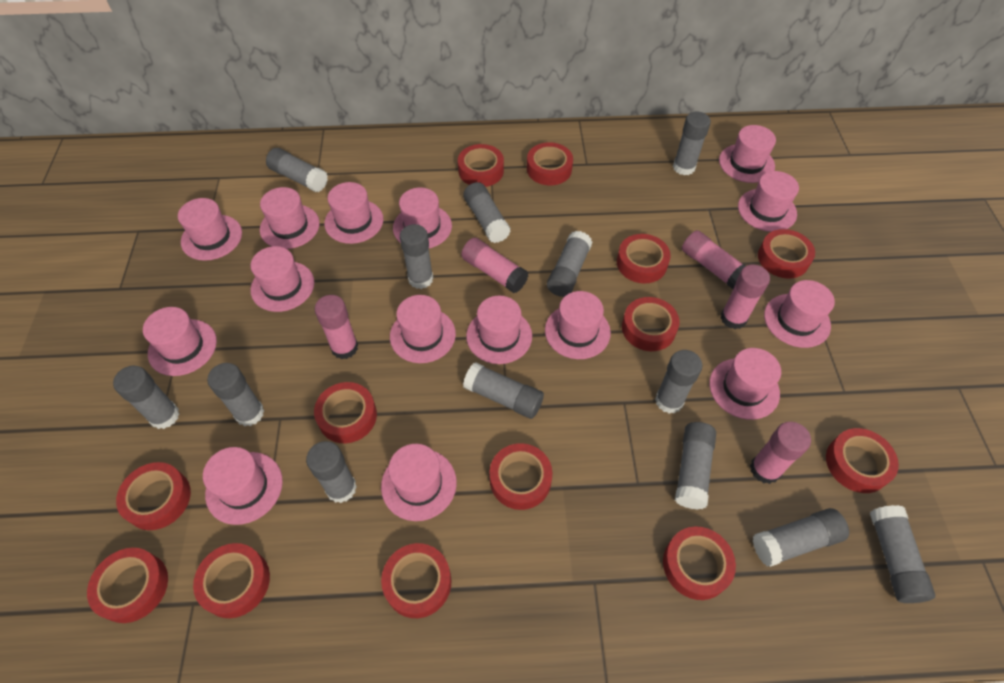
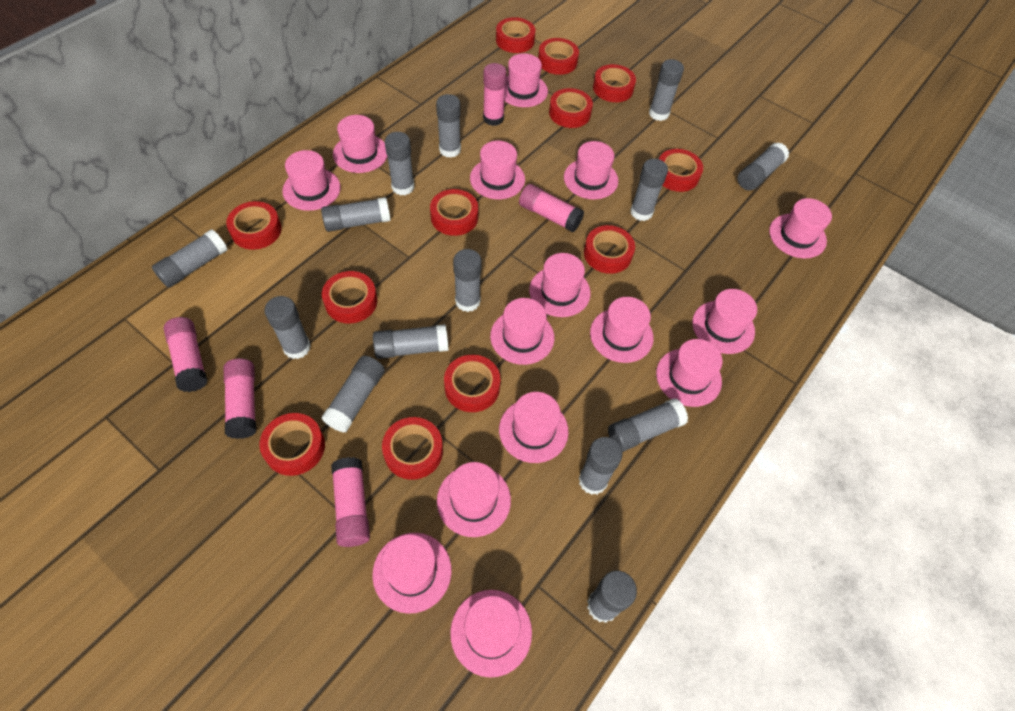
grey glue stick: 13 -> 14
red tape: 13 -> 12

